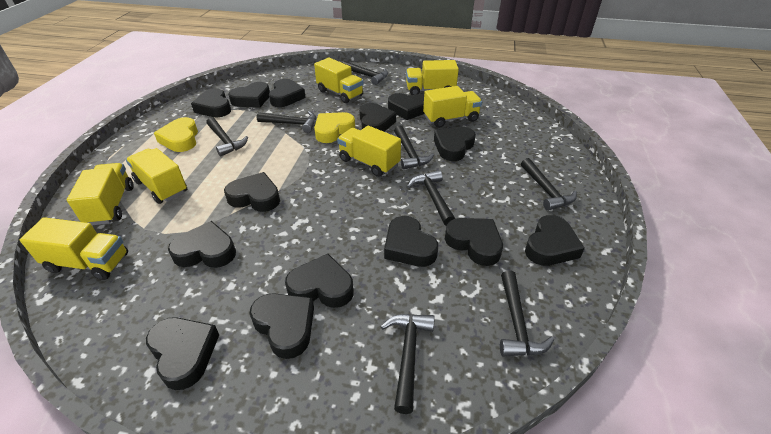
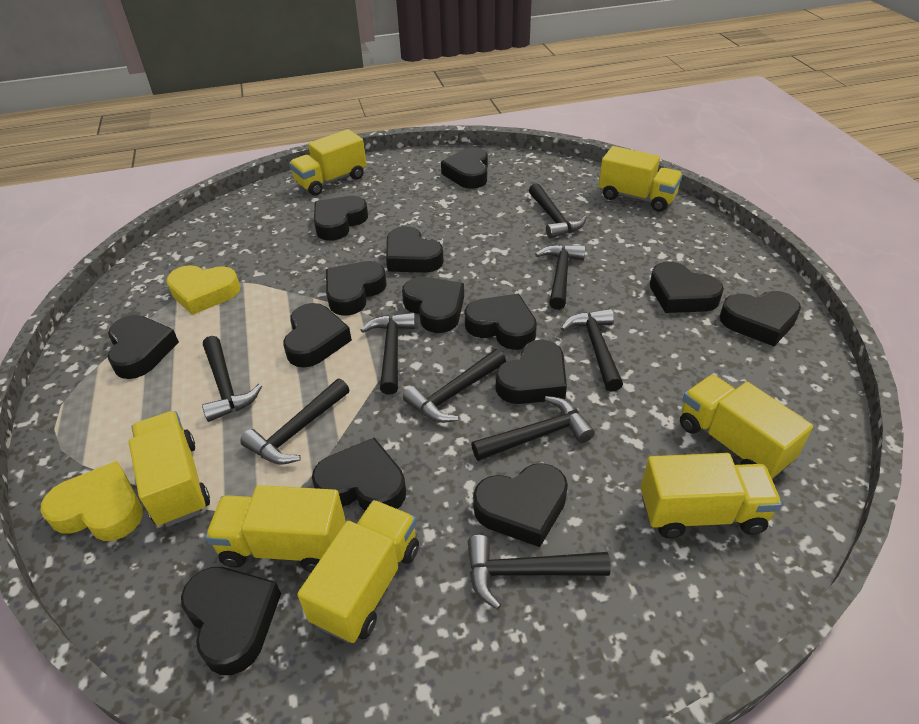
black hammer: 8 -> 9

